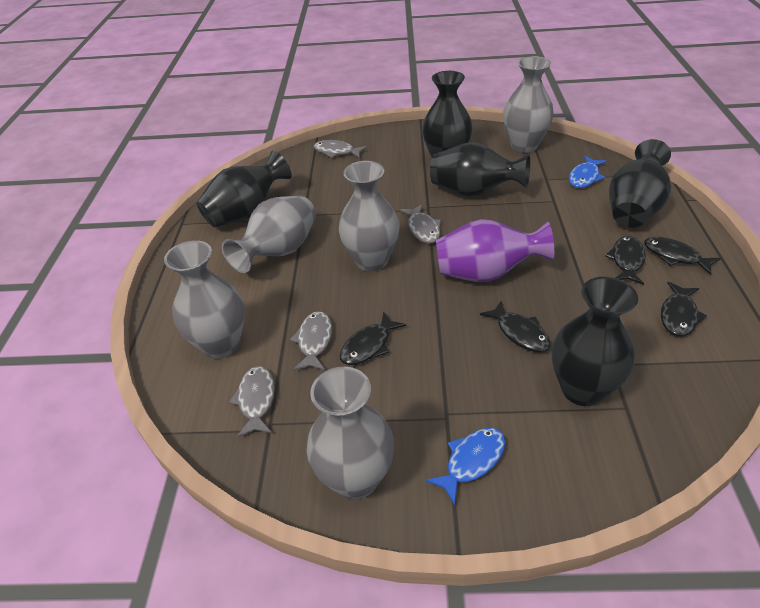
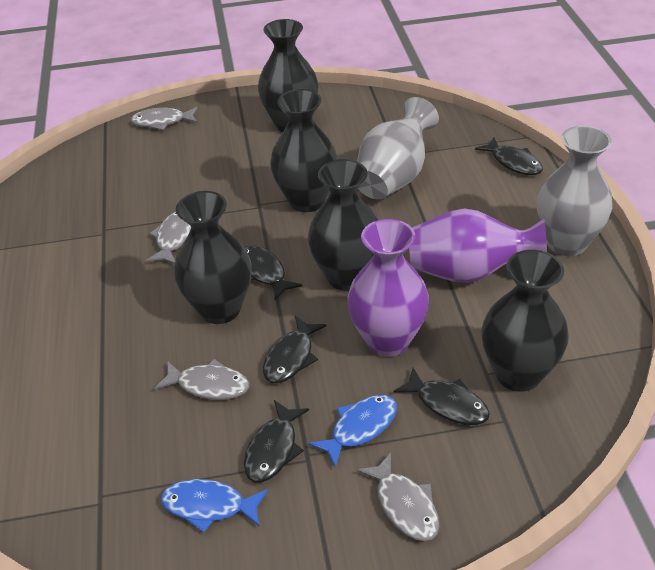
grey vase: 5 -> 2
purple vase: 1 -> 2

